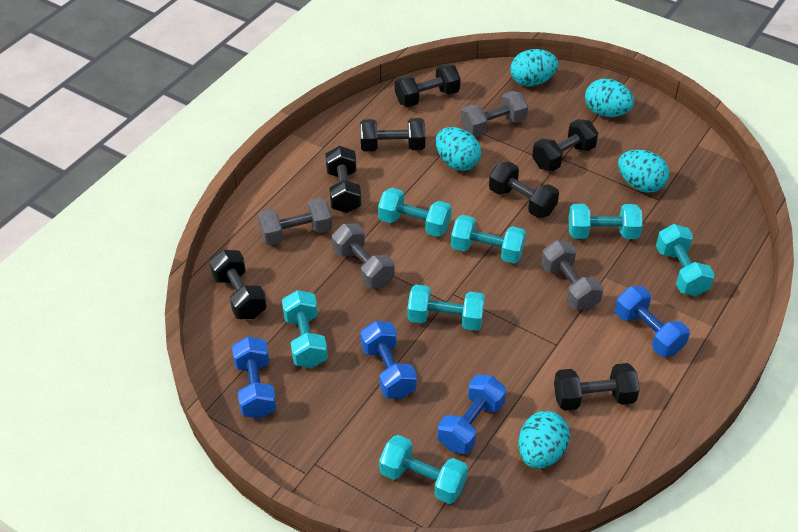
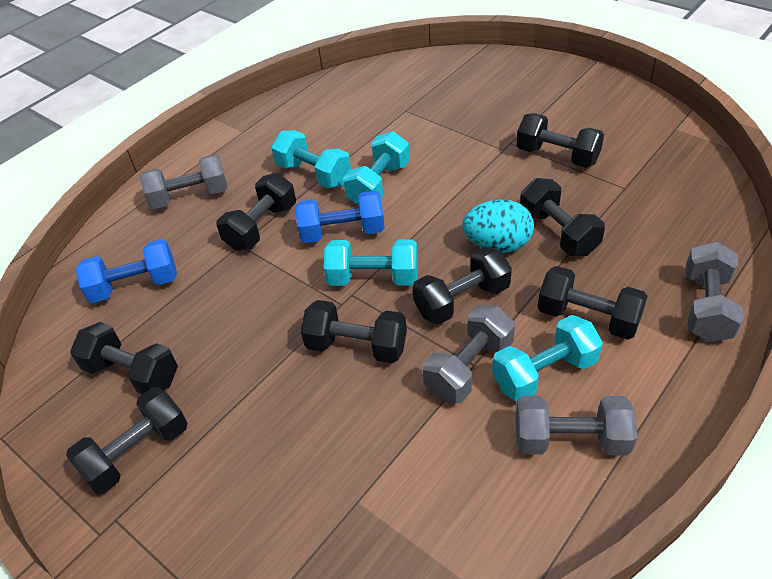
black dumbbell: 7 -> 8
blue dumbbell: 4 -> 2
turquoise dumbbell: 7 -> 4
turquoise egg: 5 -> 1

